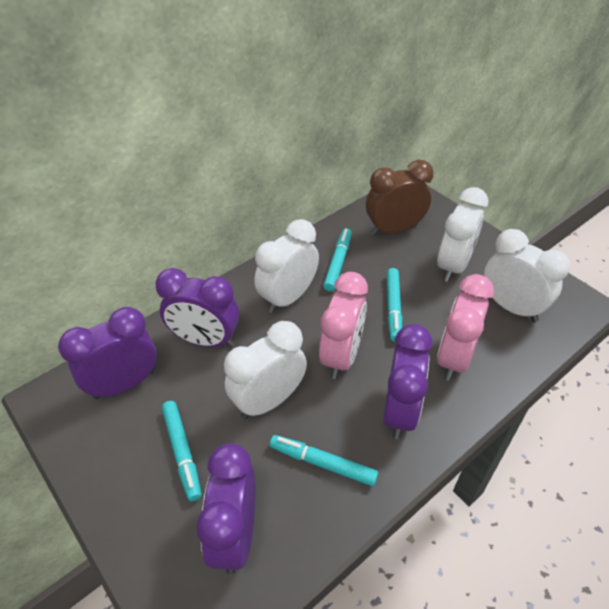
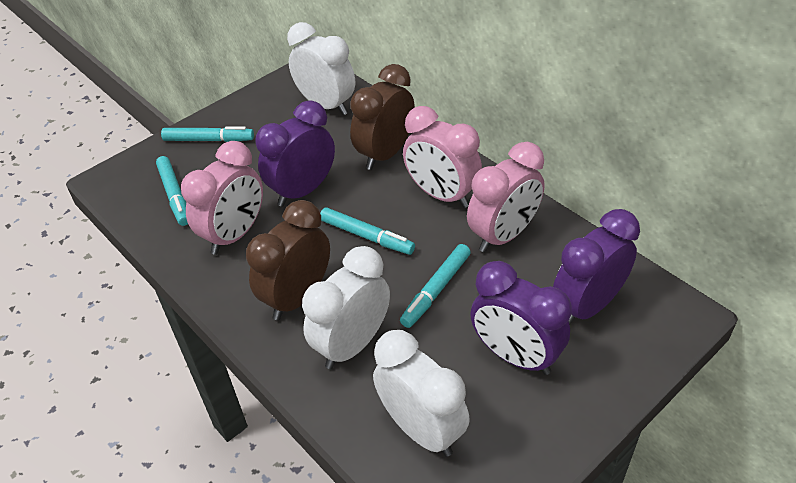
brown clock: 1 -> 2
pink clock: 2 -> 3
purple clock: 4 -> 3
white clock: 4 -> 3

